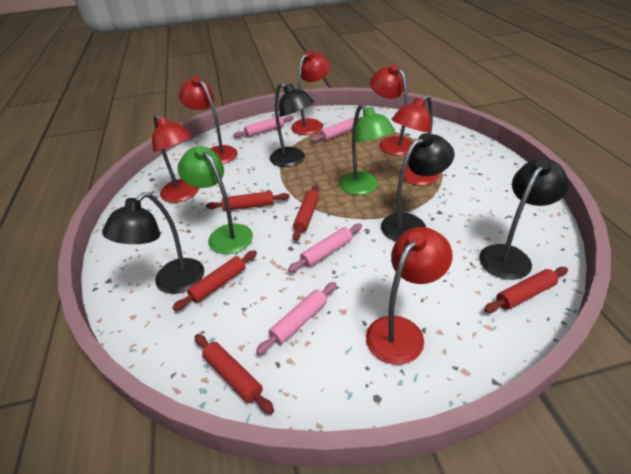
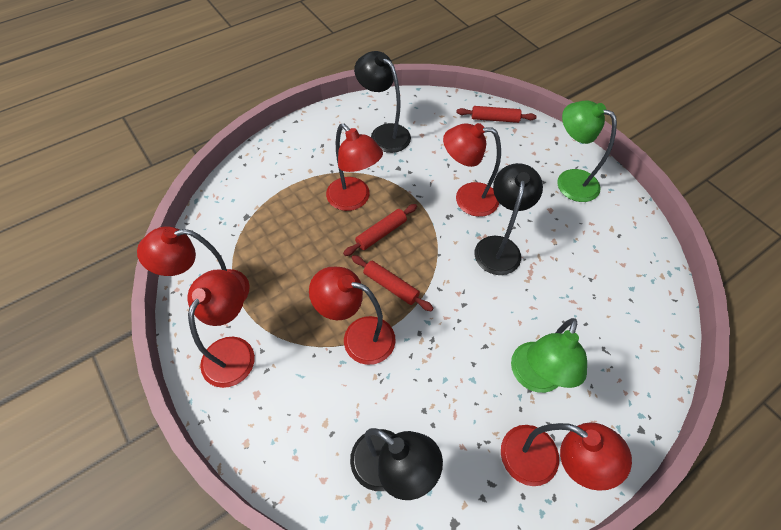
black lamp: 4 -> 3
pink rolling pin: 4 -> 0
red rolling pin: 5 -> 3

